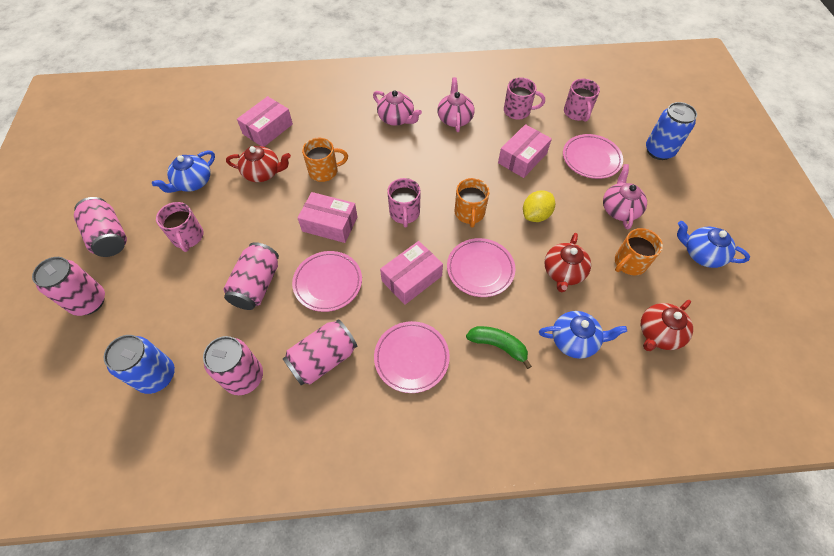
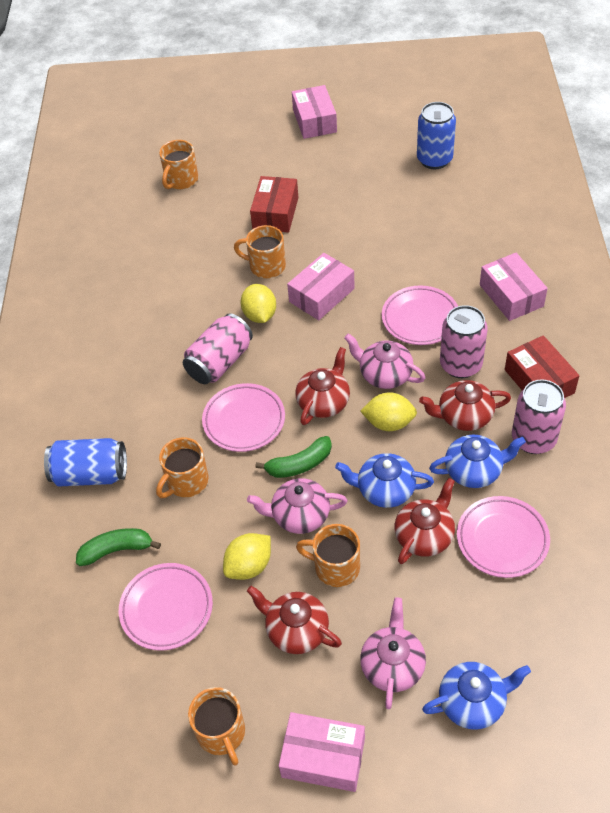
green banana: 1 -> 2
orange mug: 3 -> 5
pink can: 5 -> 3
pink mug: 4 -> 0
red box: 0 -> 2
red teapot: 3 -> 4
yellow lemon: 1 -> 3

